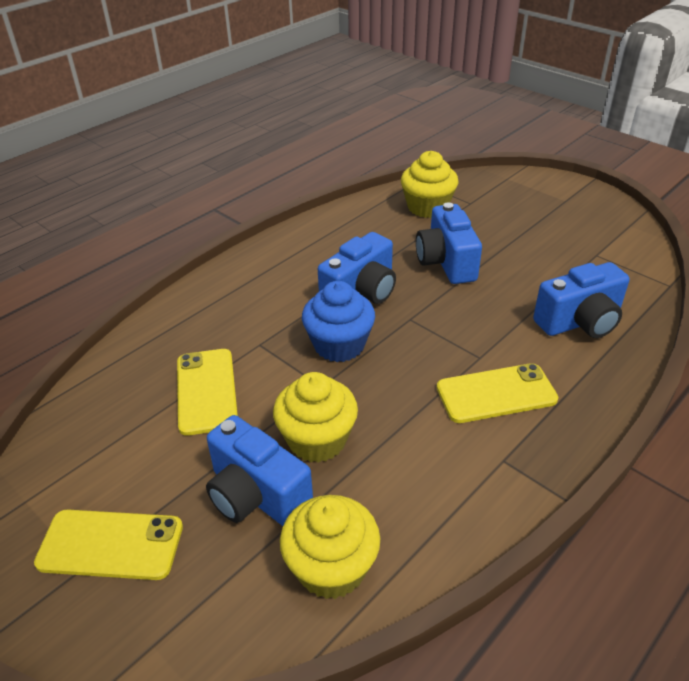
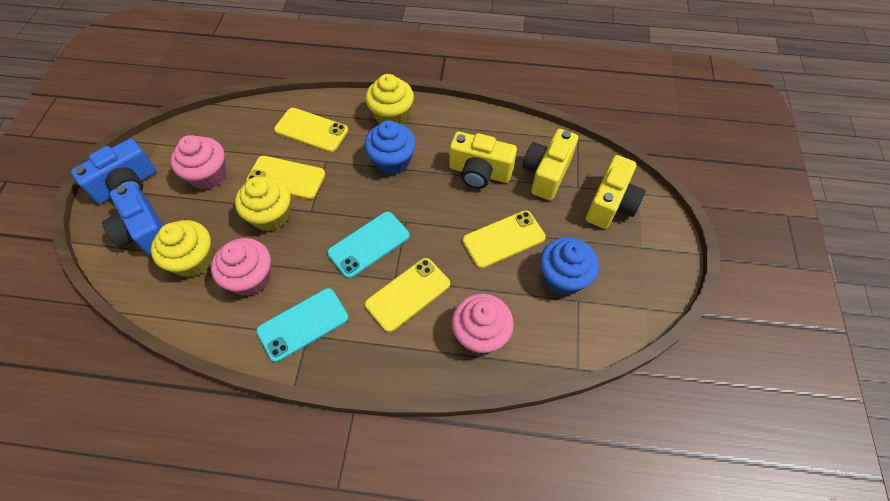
blue camera: 4 -> 2
blue cupcake: 1 -> 2
pink cupcake: 0 -> 3
turquoise phone: 0 -> 2
yellow camera: 0 -> 3
yellow phone: 3 -> 4

